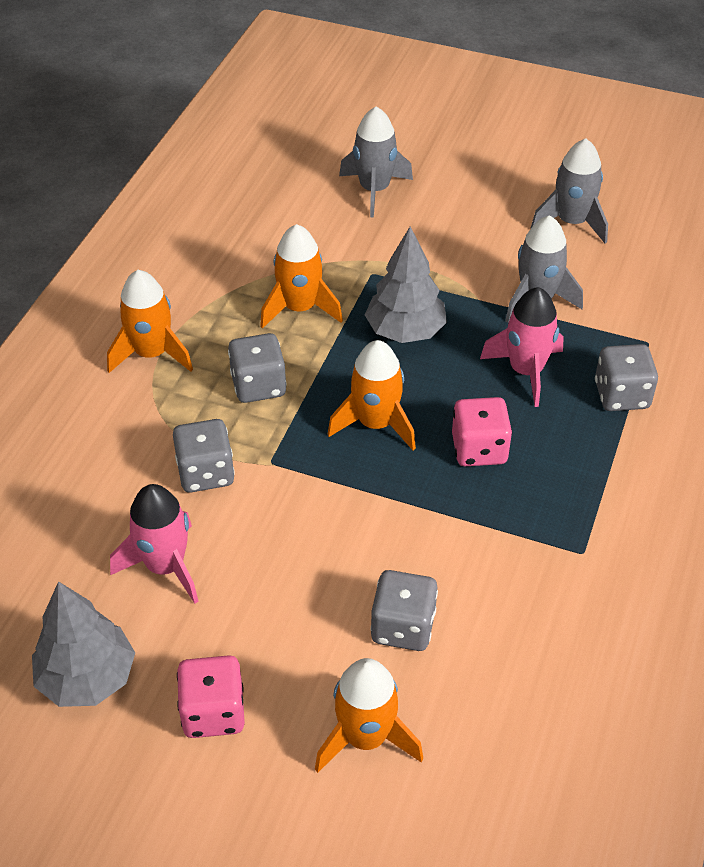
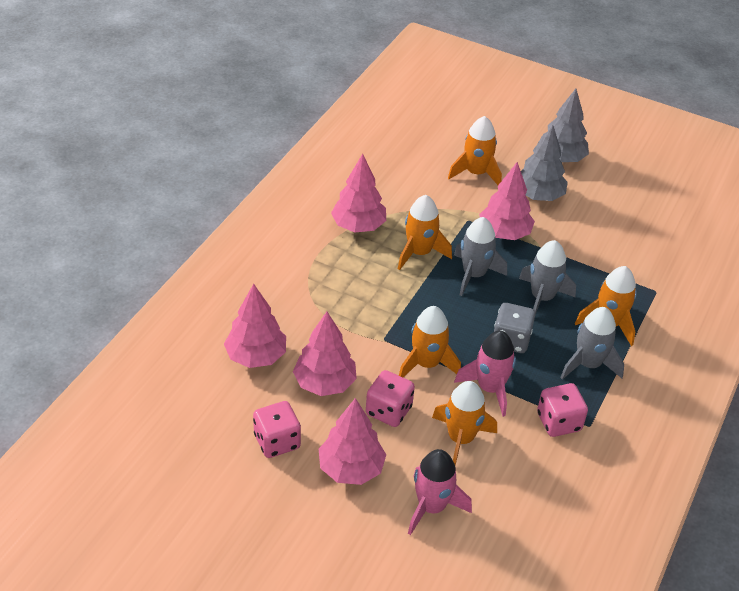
grey dice: 4 -> 1
orange rocket: 4 -> 5
pink dice: 2 -> 3
pink tree: 0 -> 5

